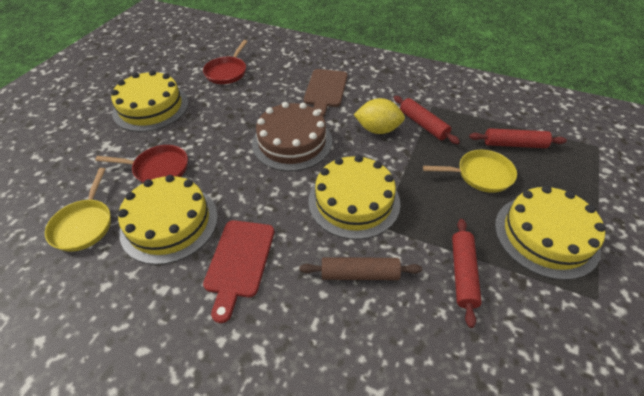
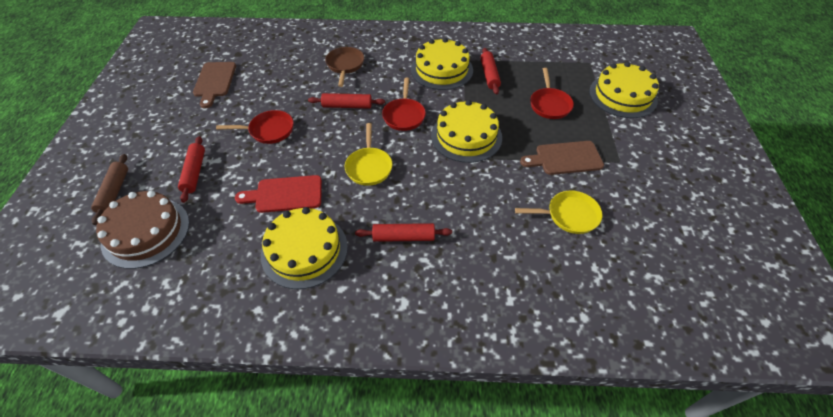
brown cutting board: 1 -> 2
brown pan: 0 -> 1
red pan: 2 -> 3
red rolling pin: 3 -> 4
yellow lemon: 1 -> 0

